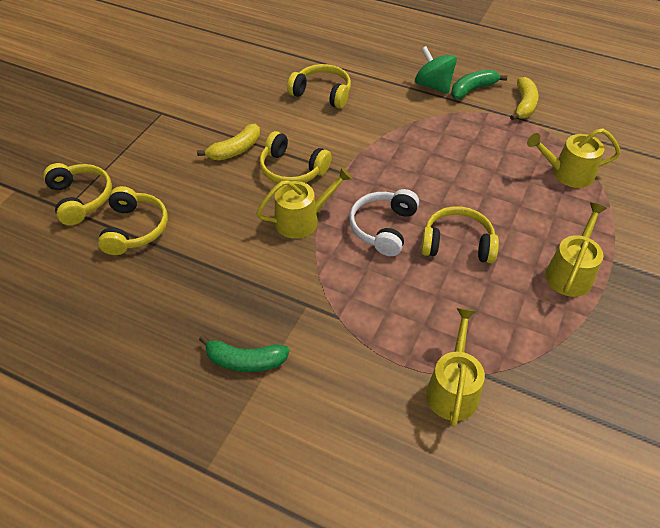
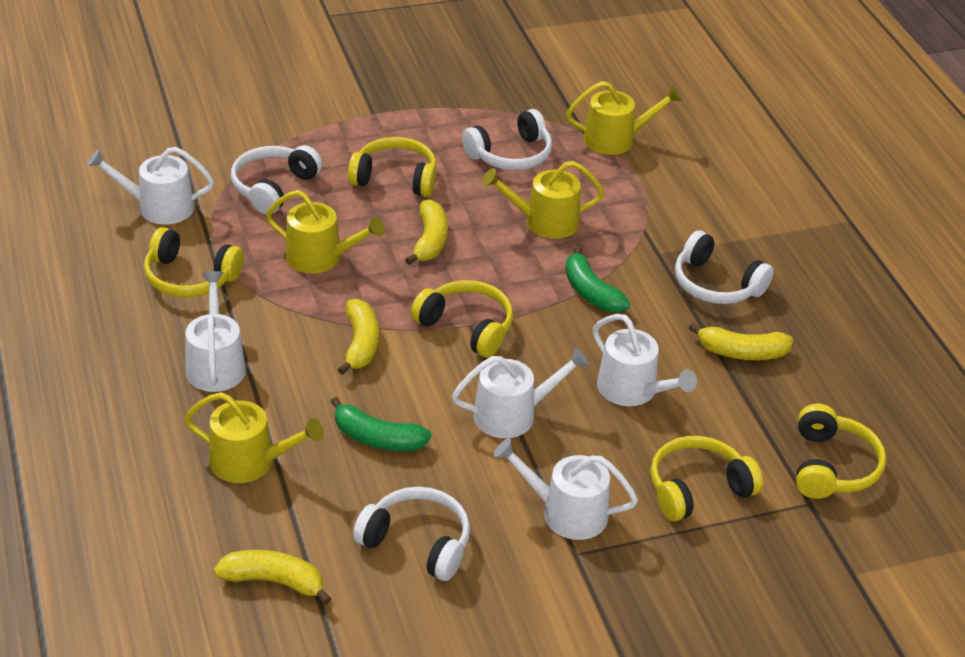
green spinning top: 1 -> 0
white headphones: 1 -> 4
white watering can: 0 -> 5
yellow banana: 2 -> 4

